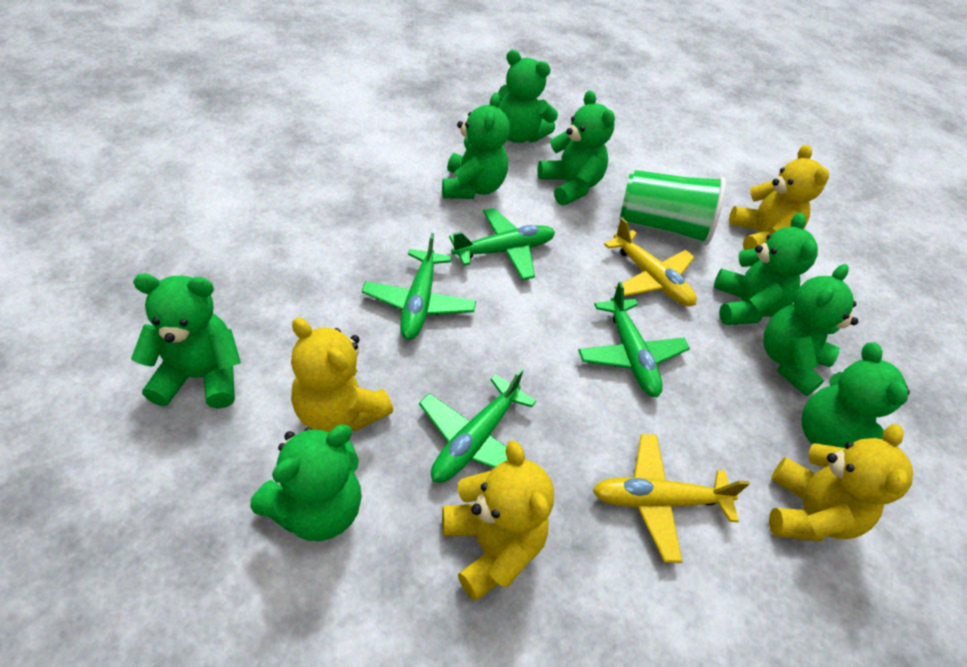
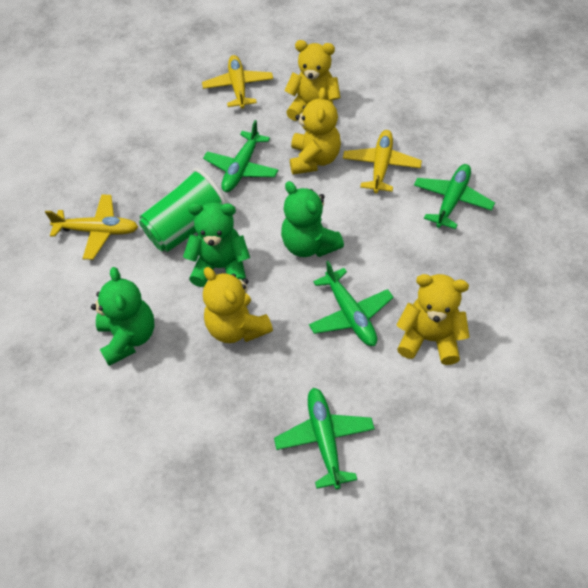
green teddy bear: 8 -> 3
yellow plane: 2 -> 3

